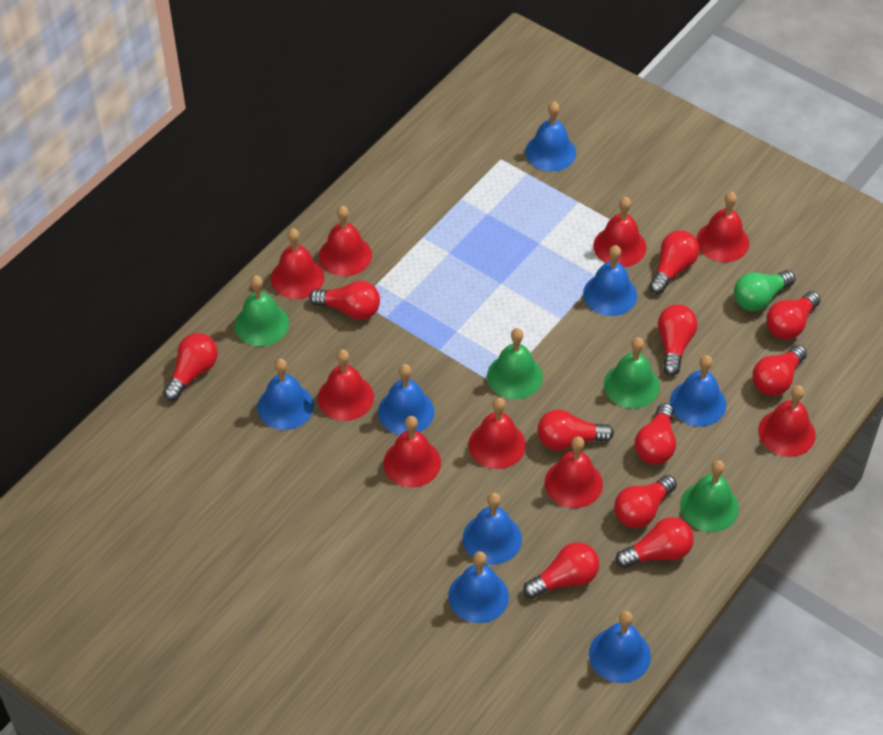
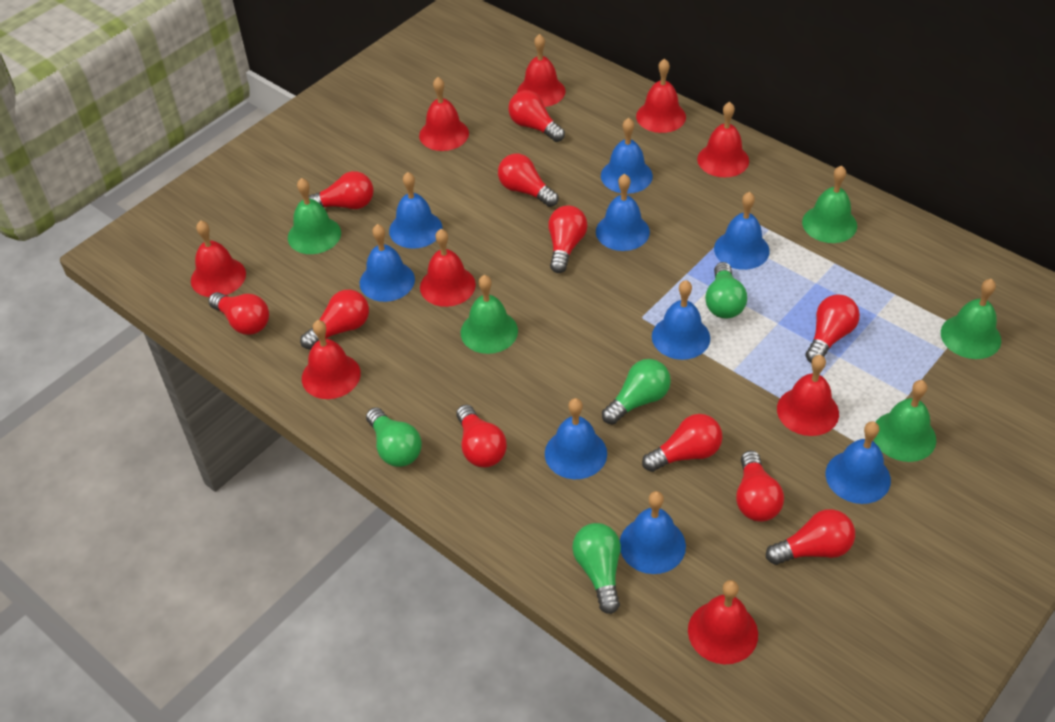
blue bell: 8 -> 9
green bell: 4 -> 5
green light bulb: 1 -> 4

